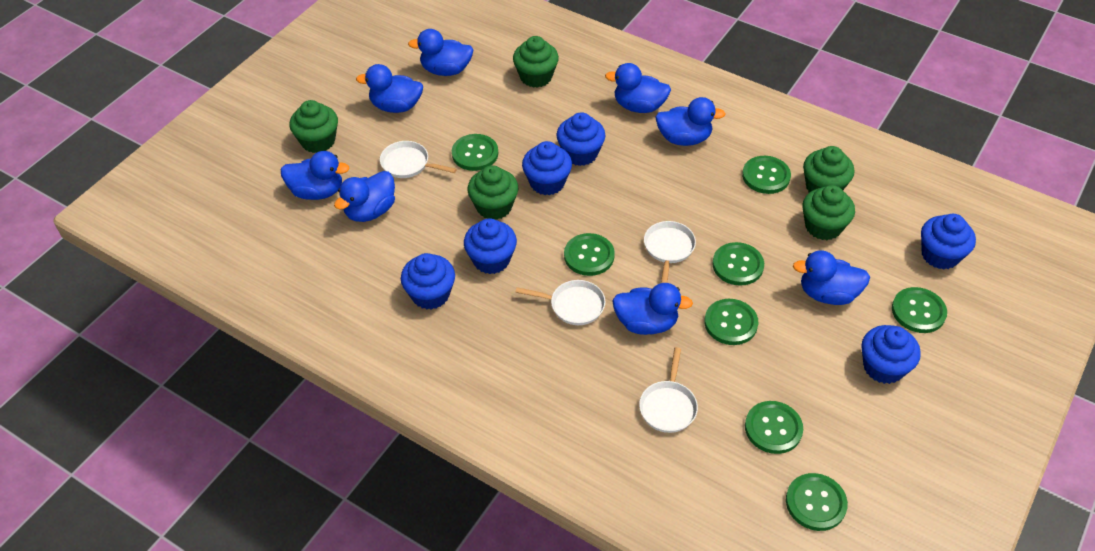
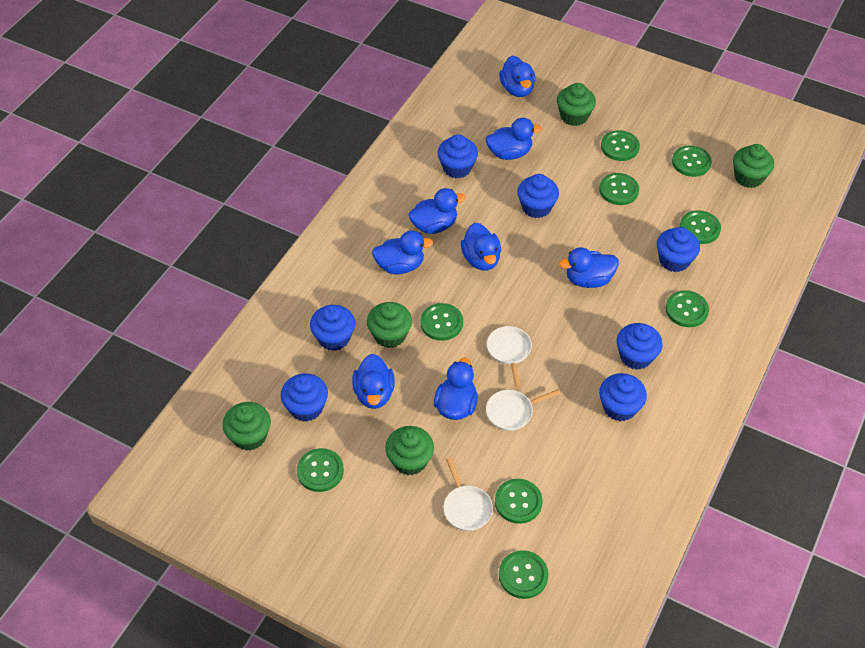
blue cupcake: 6 -> 7
green button: 8 -> 9
white pan: 4 -> 3

